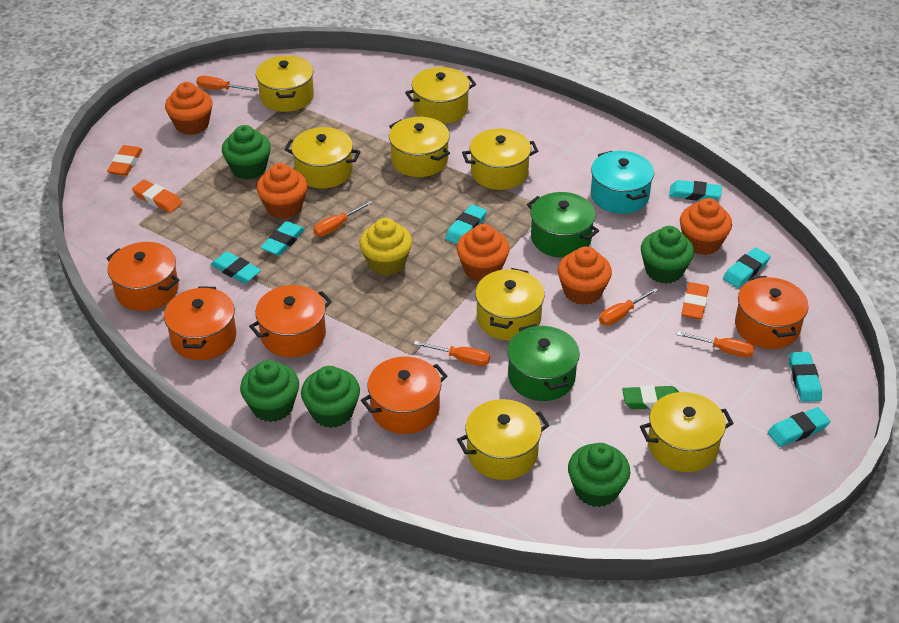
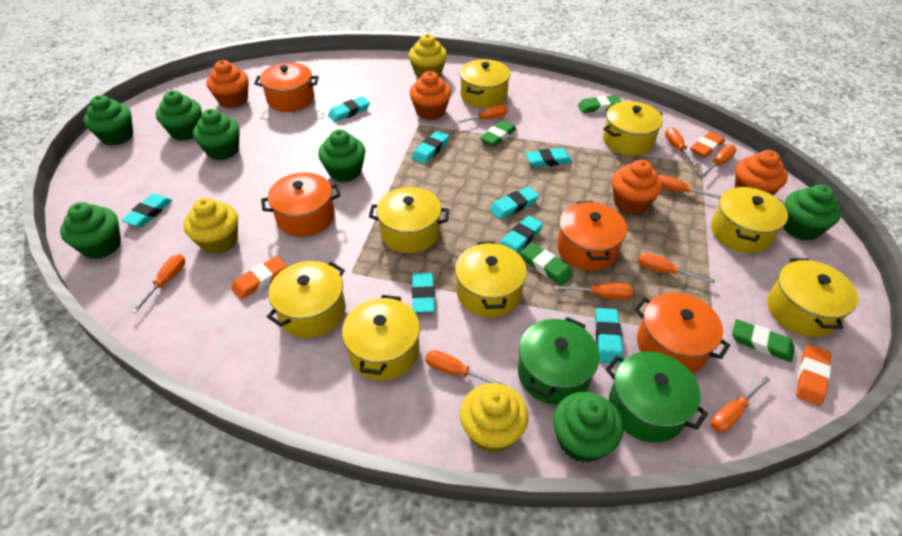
green cupcake: 5 -> 7
green eraser: 1 -> 4
orange cupcake: 5 -> 4
orange pot: 5 -> 4
orange screwdriver: 5 -> 9
turquoise eraser: 7 -> 8
turquoise pot: 1 -> 0
yellow cupcake: 1 -> 3

